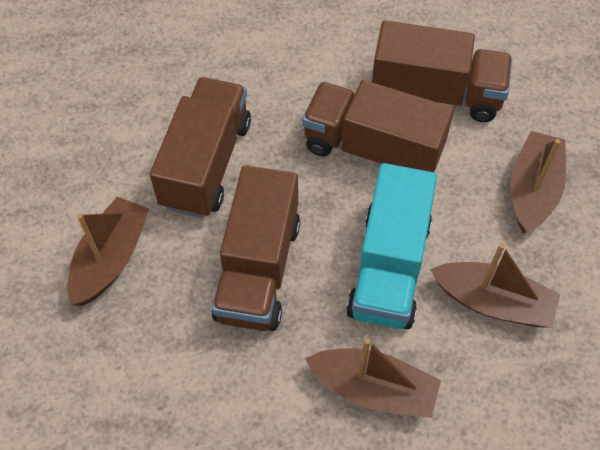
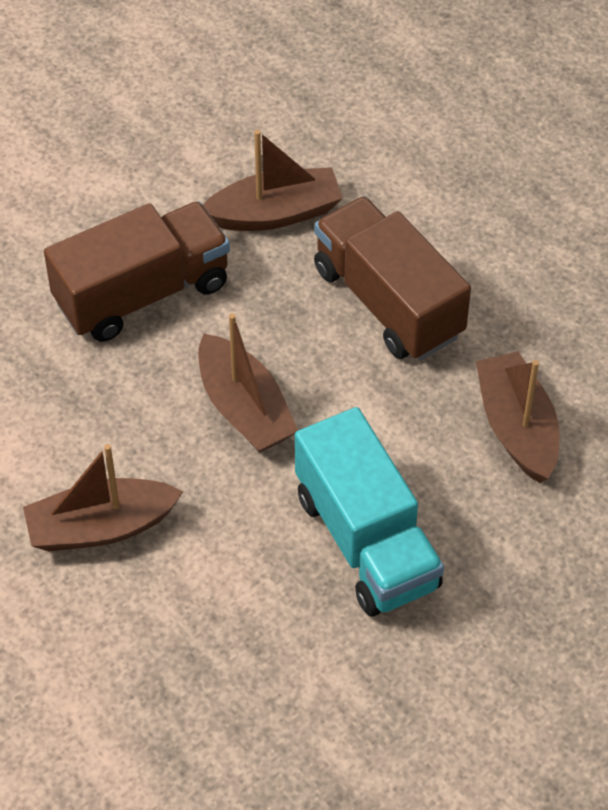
brown truck: 4 -> 2

